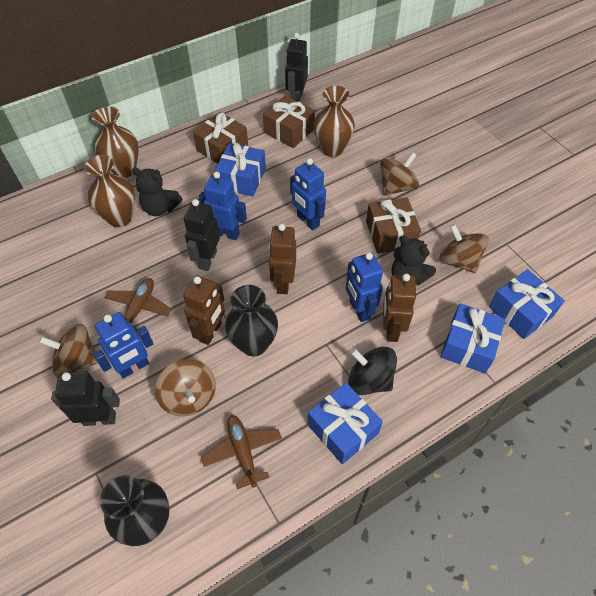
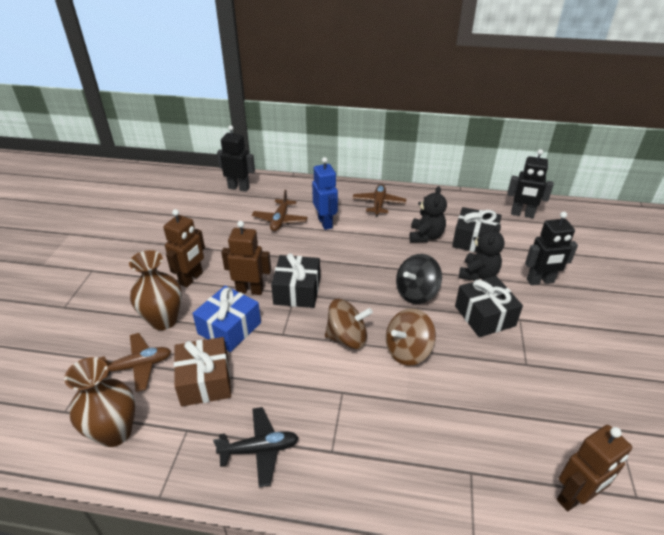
black gift: 0 -> 3
black plane: 0 -> 1
black vase: 2 -> 0
blue gift: 4 -> 1
blue robot: 4 -> 1
brown gift: 3 -> 1
brown plane: 2 -> 3
brown spinning top: 4 -> 2
brown vase: 3 -> 2

